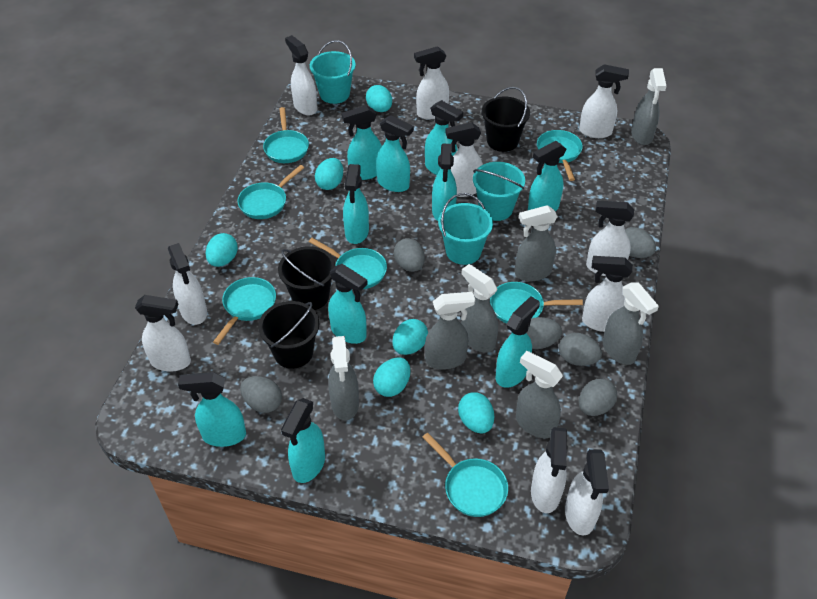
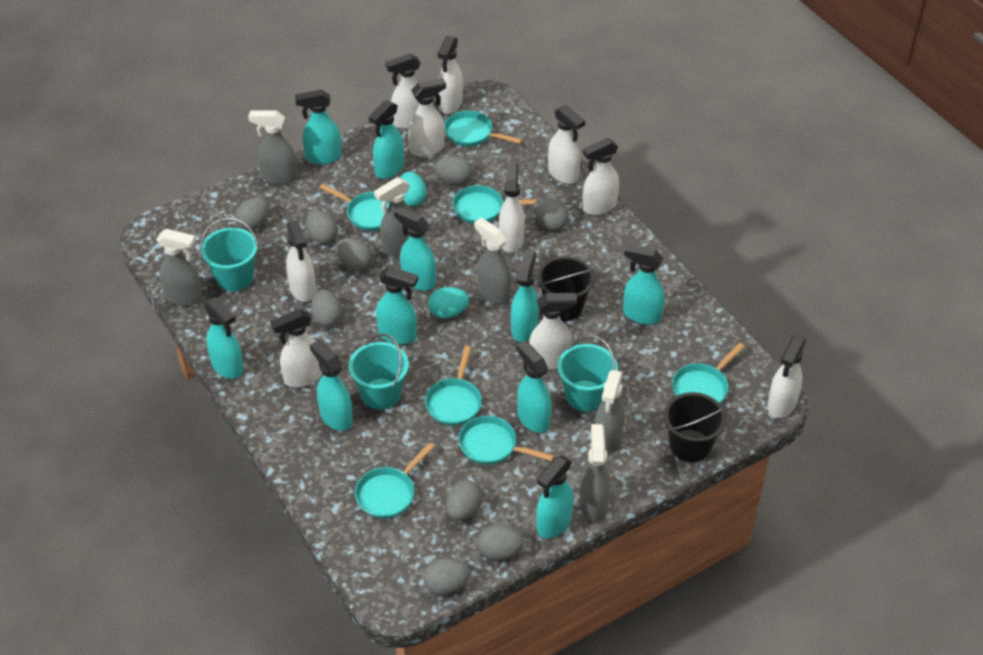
black bucket: 3 -> 2
grey egg: 6 -> 9
grey spray bottle: 7 -> 6
turquoise egg: 6 -> 2

